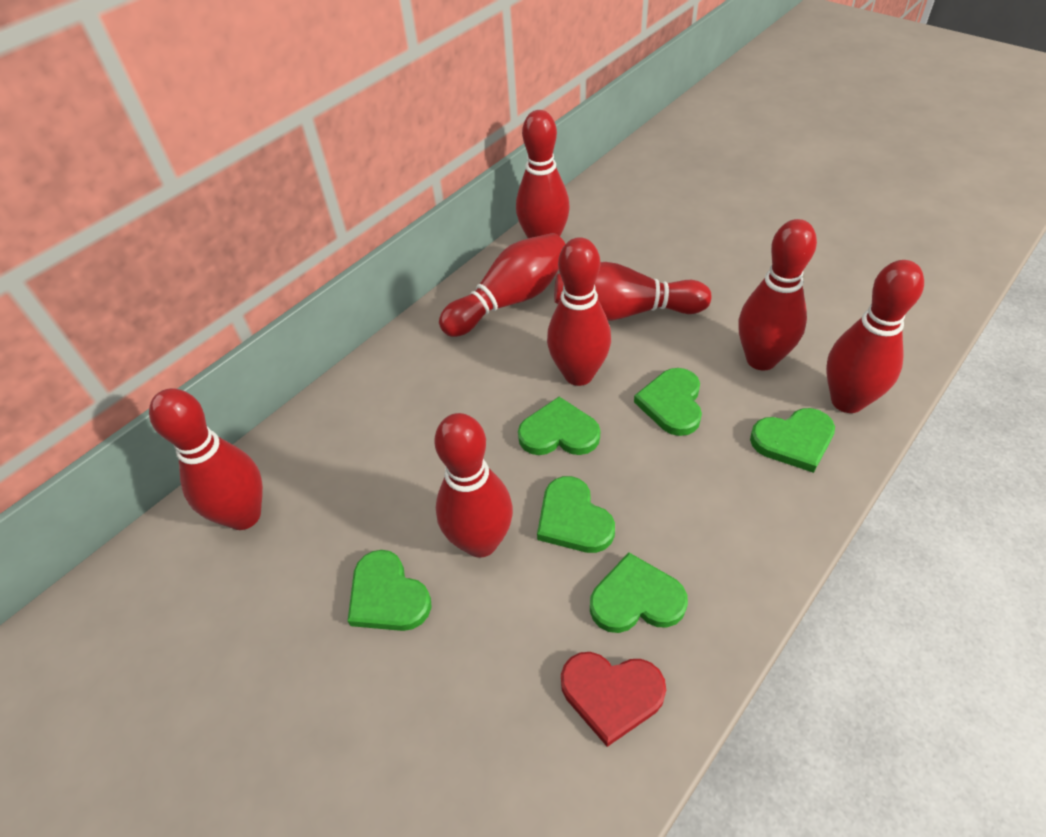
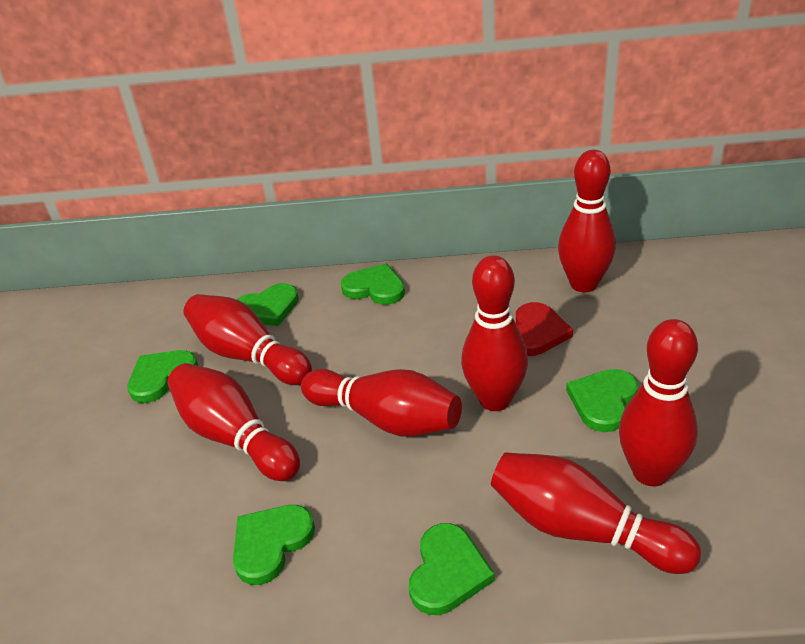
red bowling pin: 8 -> 7

